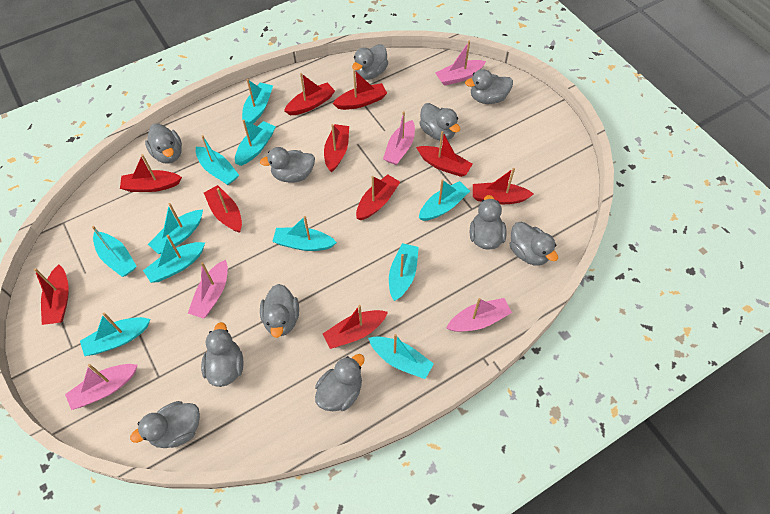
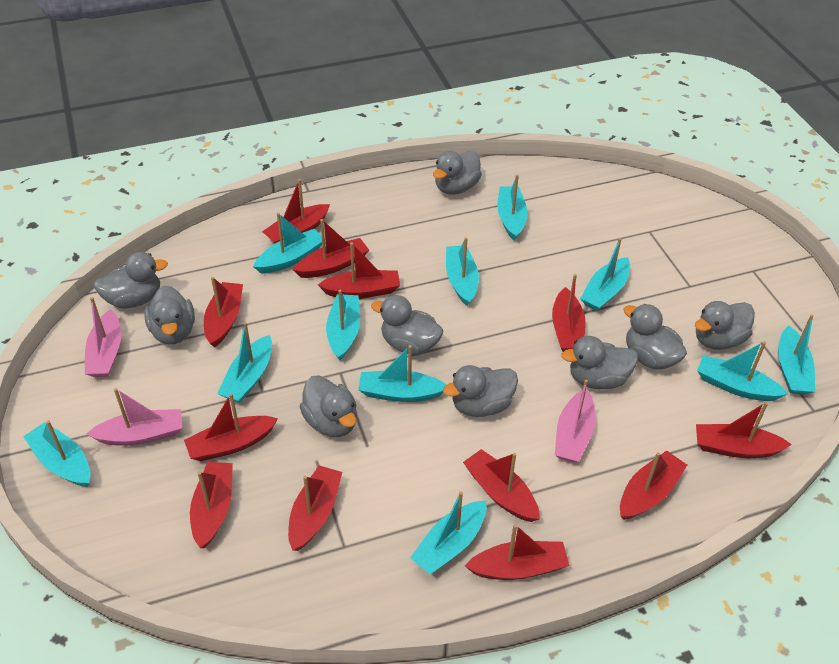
grey duck: 11 -> 9
pink boat: 5 -> 3
red boat: 10 -> 12

